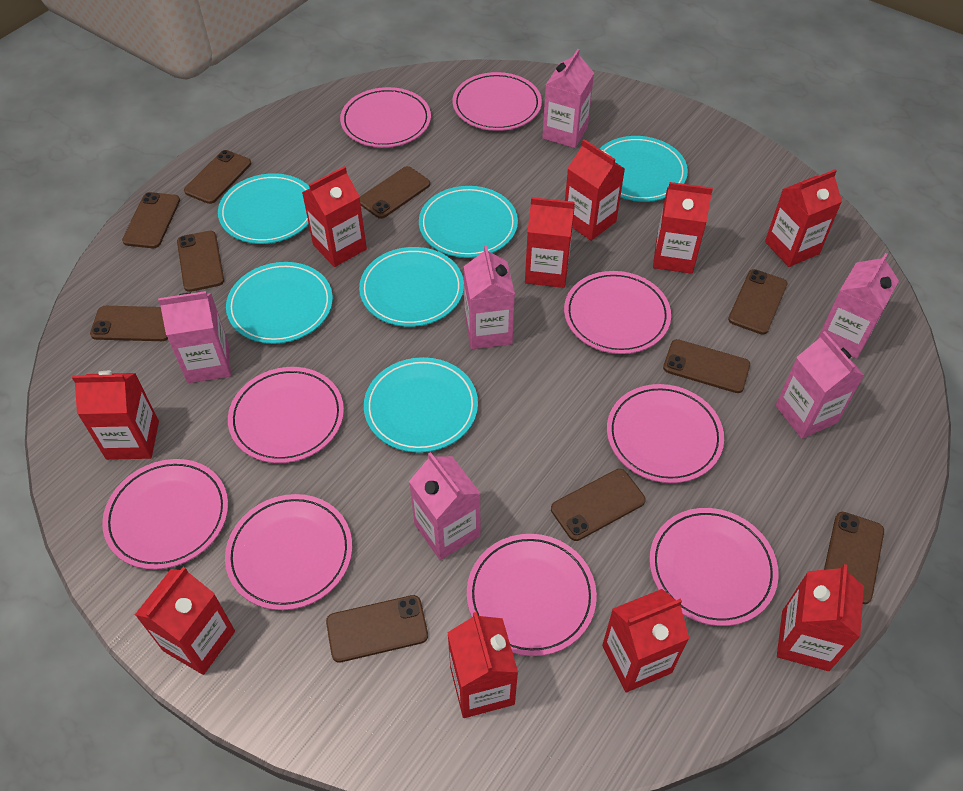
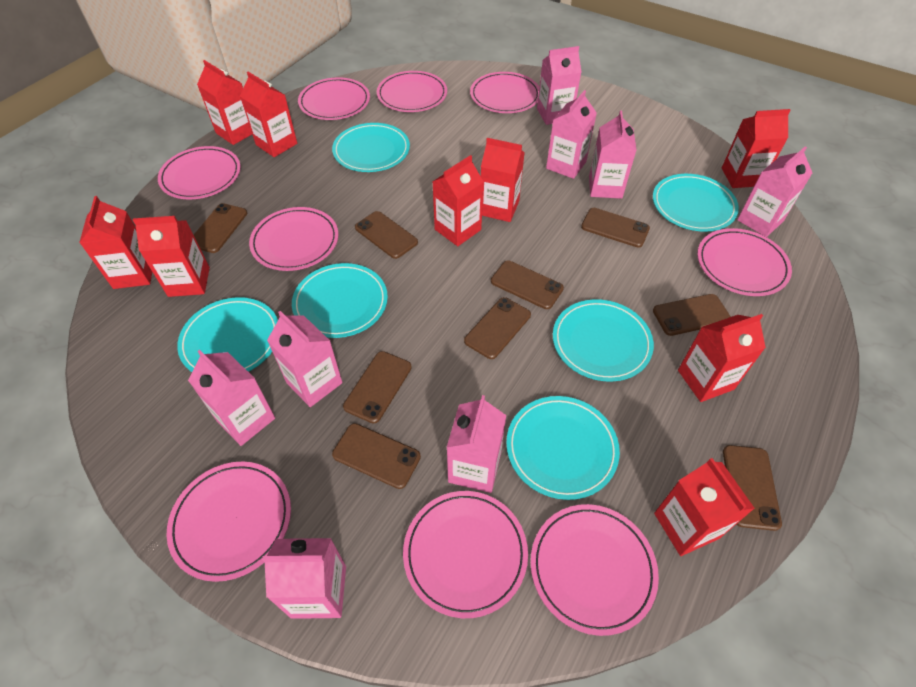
brown phone: 10 -> 9
pink carton: 6 -> 8
red carton: 10 -> 9

